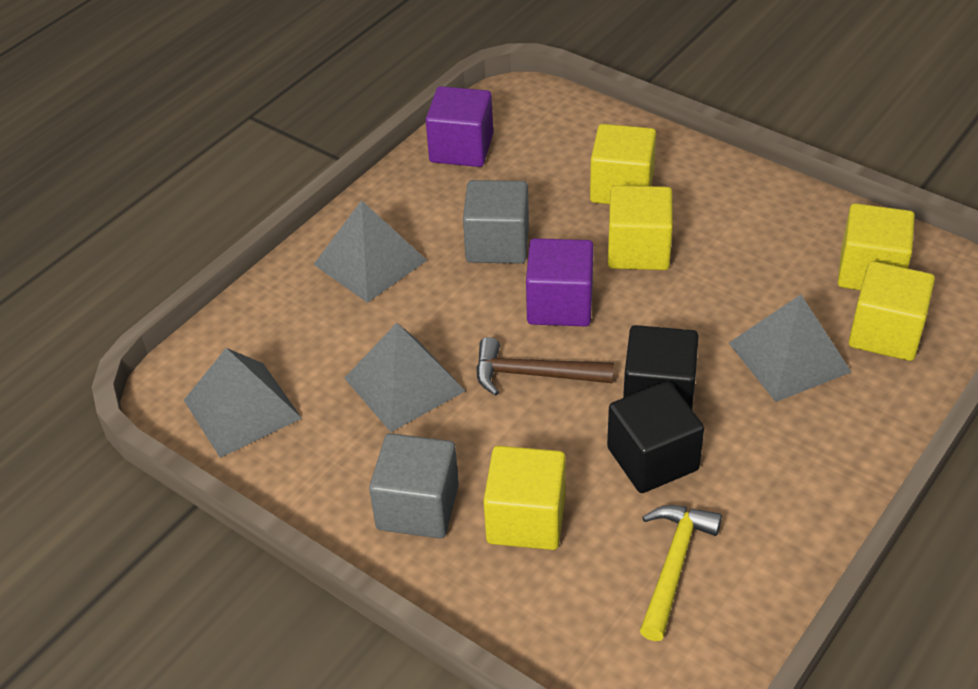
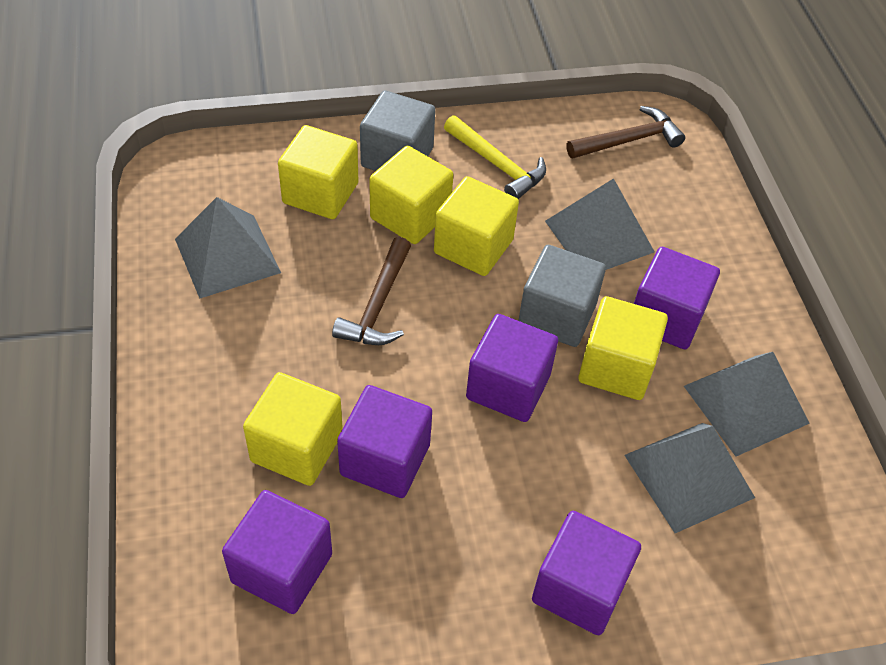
black cube: 2 -> 0
brown hammer: 1 -> 2
purple cube: 2 -> 5

